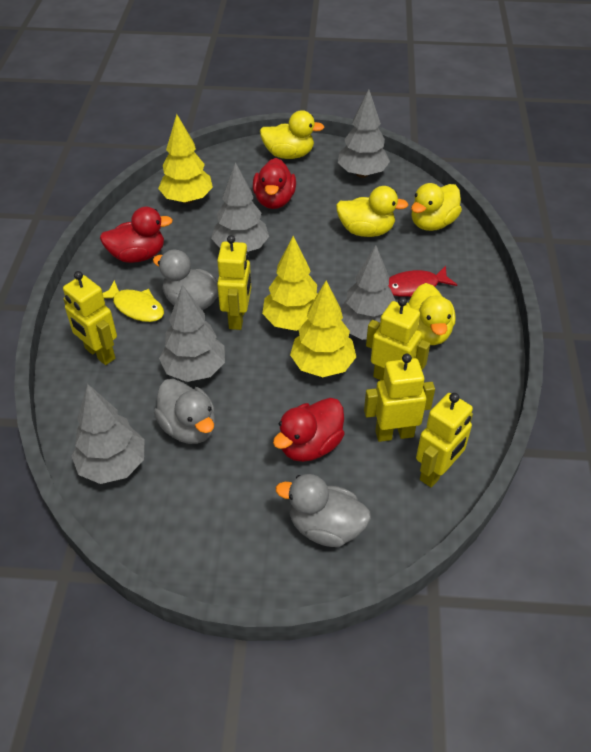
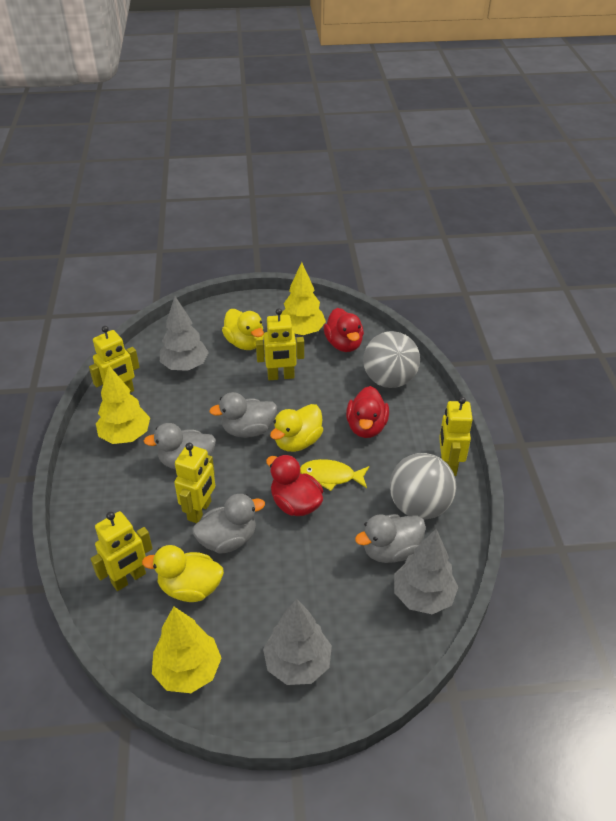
grey ball: 0 -> 2
grey duck: 3 -> 4
grey tree: 5 -> 3
red fish: 1 -> 0
yellow duck: 4 -> 3

